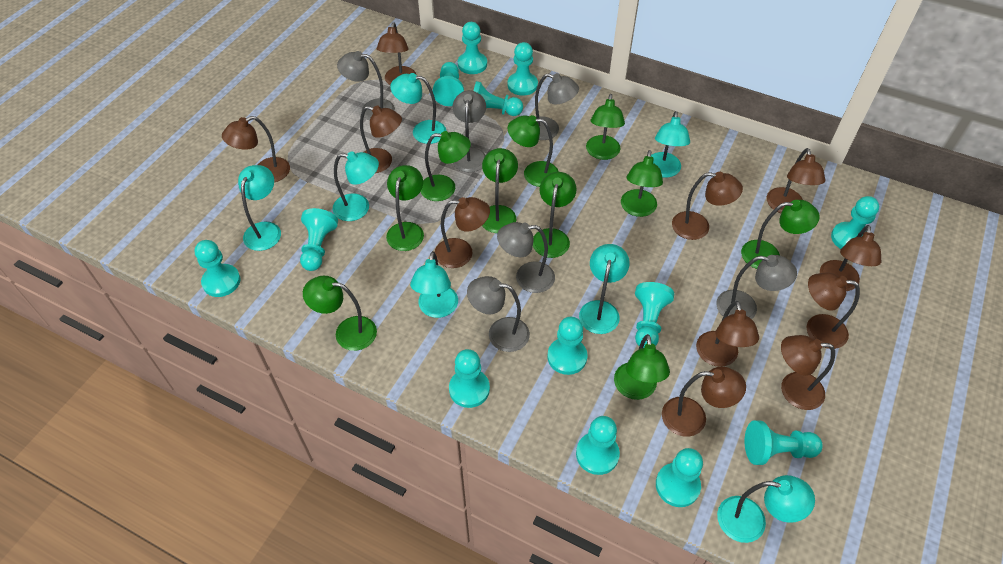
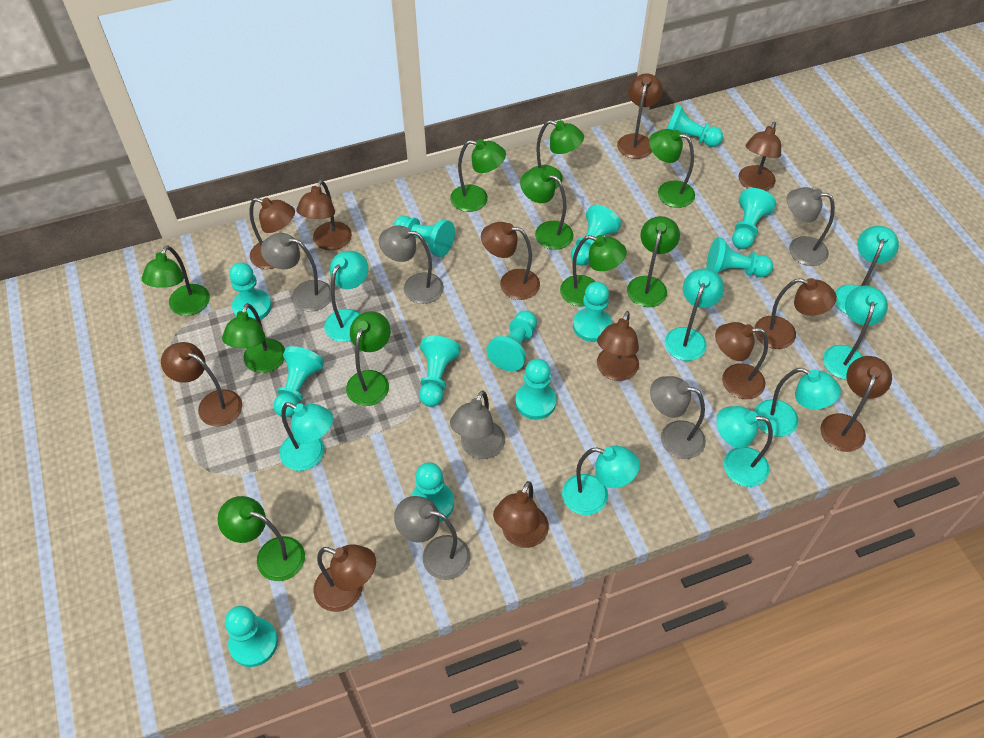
brown lamp: 11 -> 12
turquoise lamp: 7 -> 8

